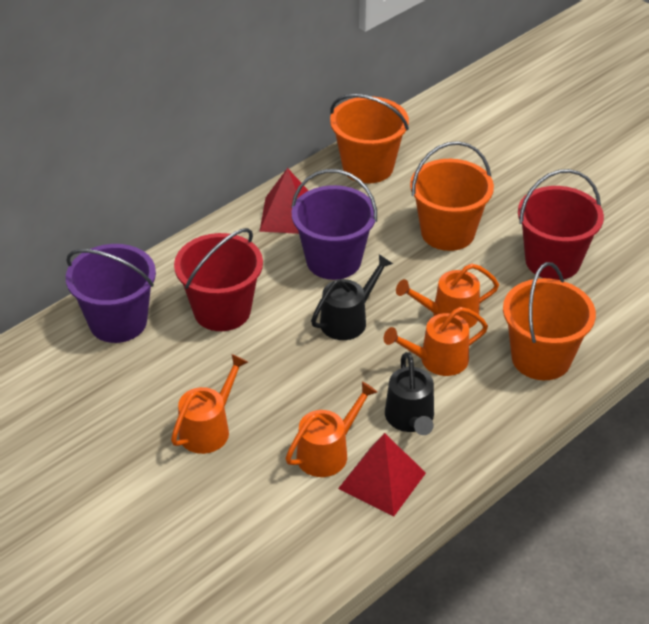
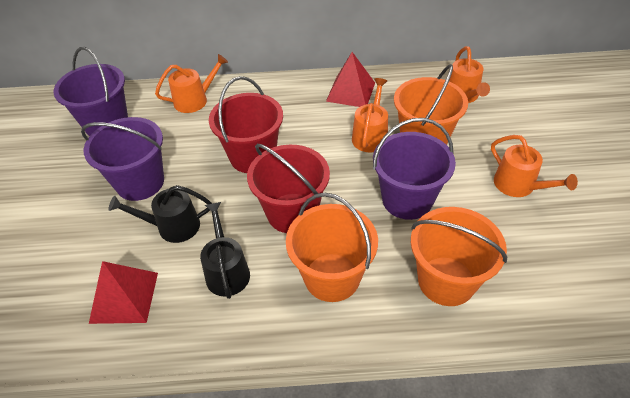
purple bucket: 2 -> 3

